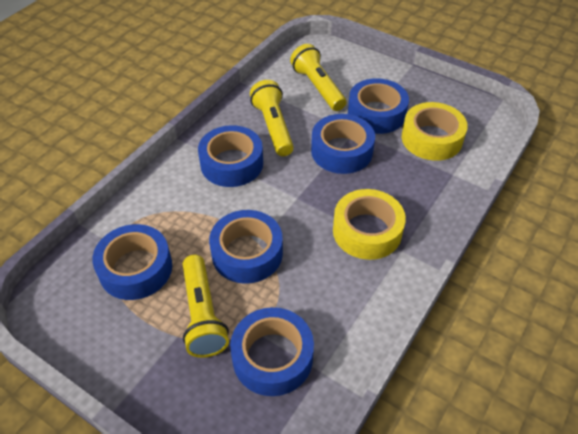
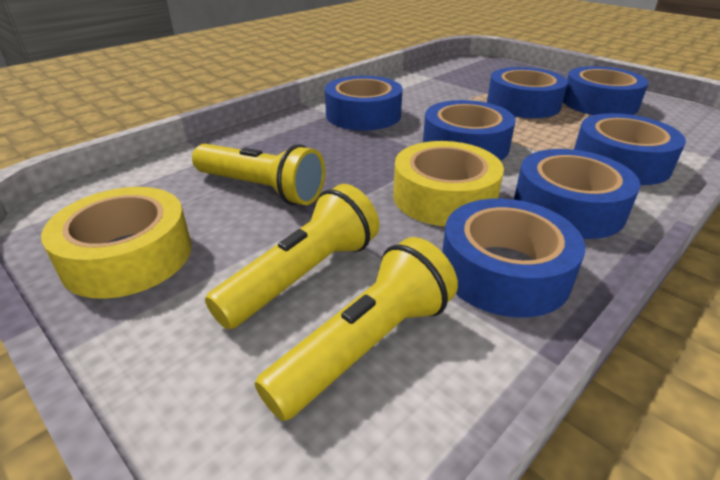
blue tape: 6 -> 7

